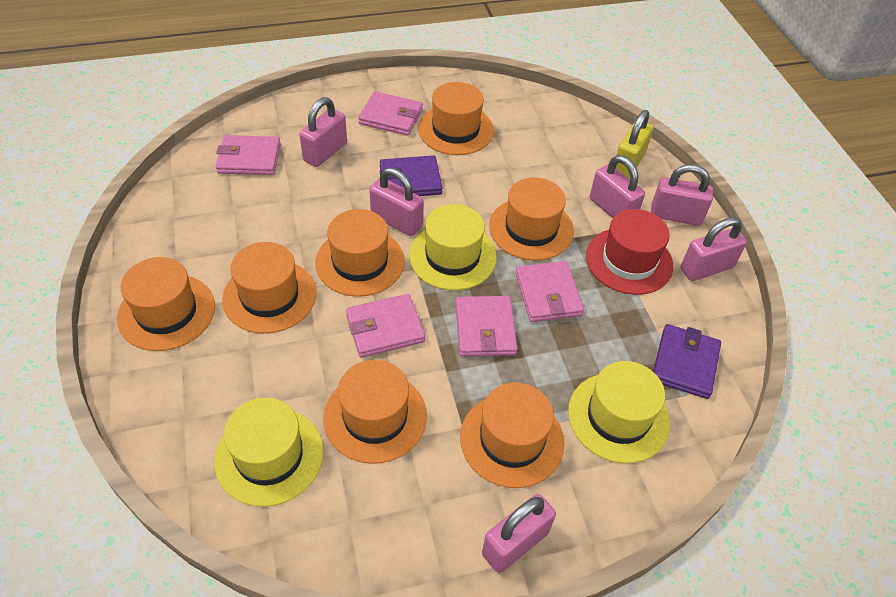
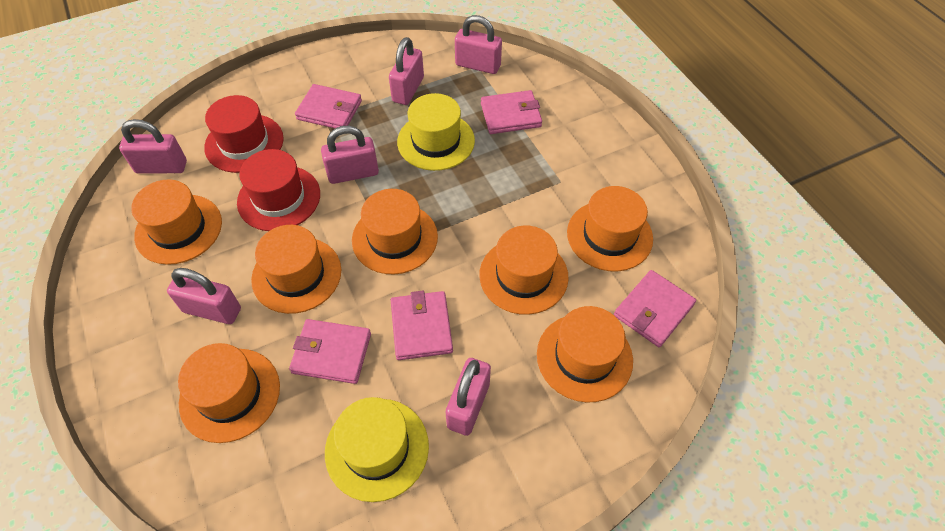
purple wallet: 2 -> 0
red hat: 1 -> 2
yellow hat: 3 -> 2
yellow padlock: 1 -> 0

